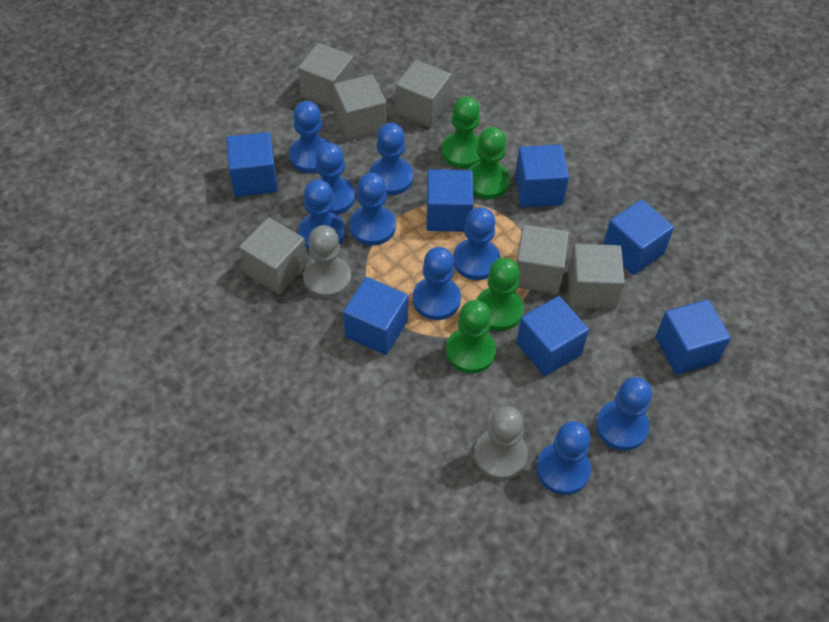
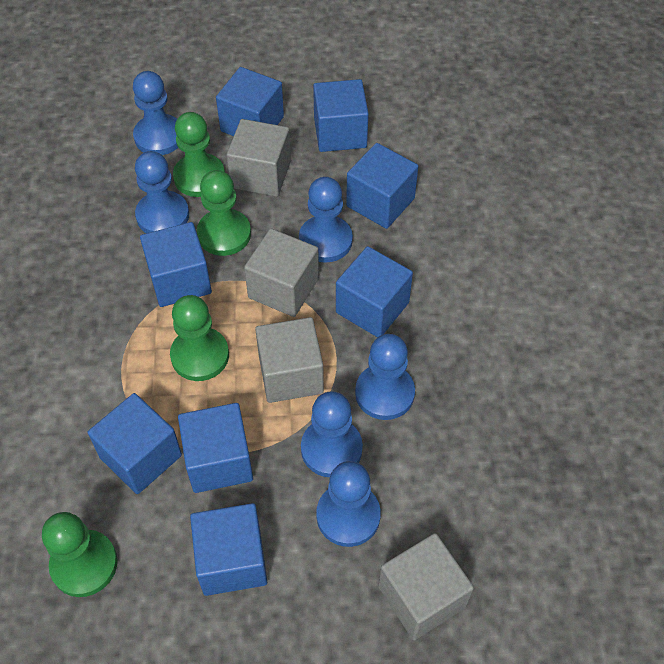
blue cube: 7 -> 8
blue pawn: 9 -> 6
grey cube: 6 -> 4
grey pawn: 2 -> 0

